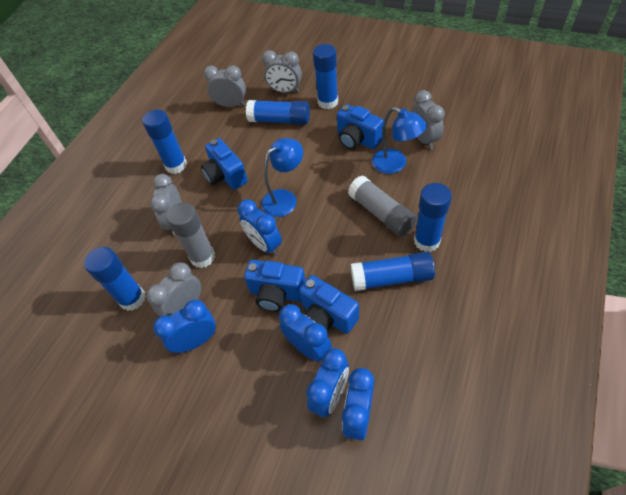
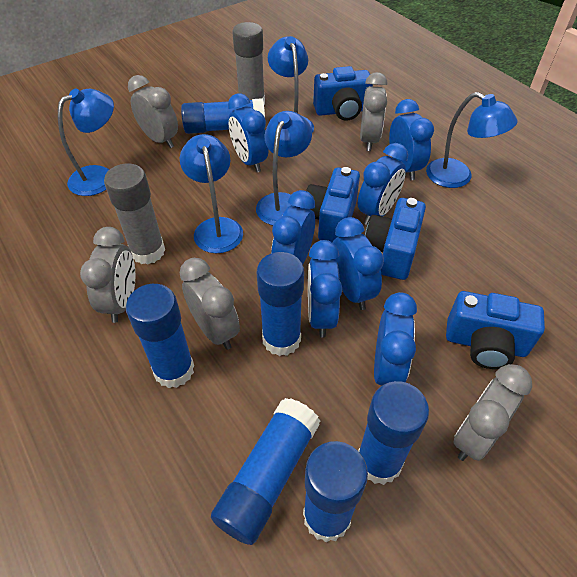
blue clock: 5 -> 7
blue lamp: 2 -> 5

